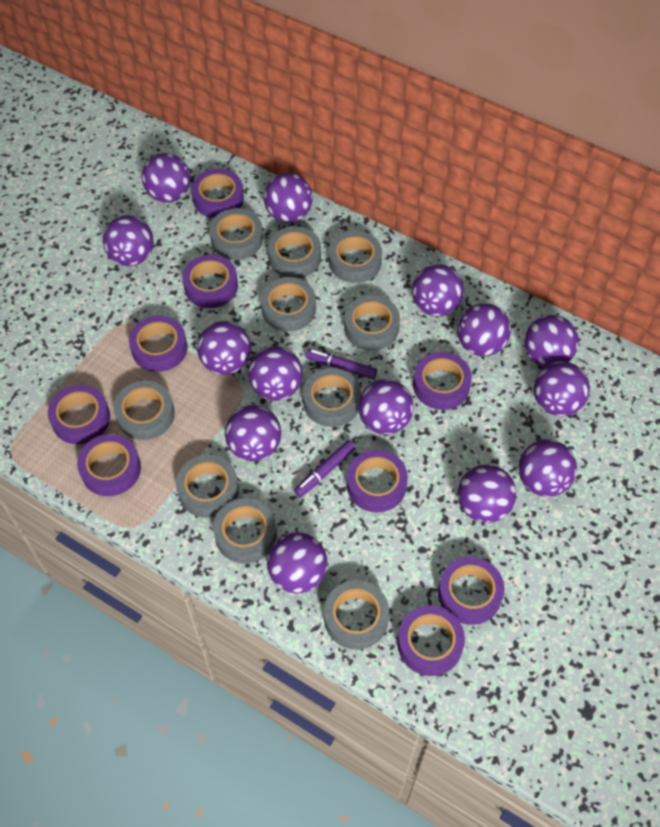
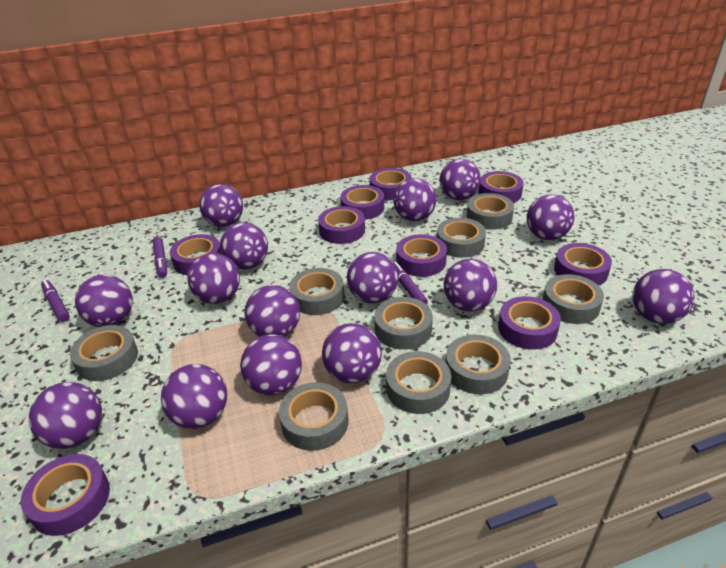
grey tape: 10 -> 9
purple ball: 14 -> 15
purple marker: 2 -> 3

